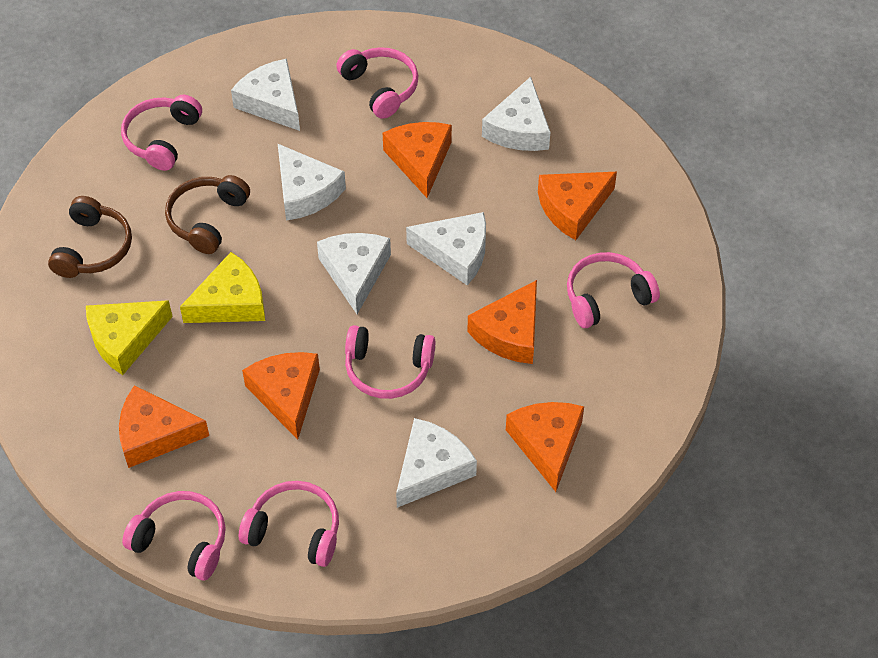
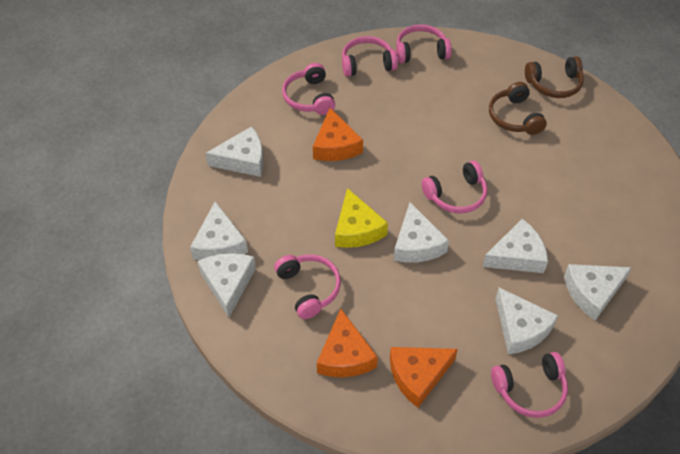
orange cheese: 6 -> 3
white cheese: 6 -> 7
yellow cheese: 2 -> 1

